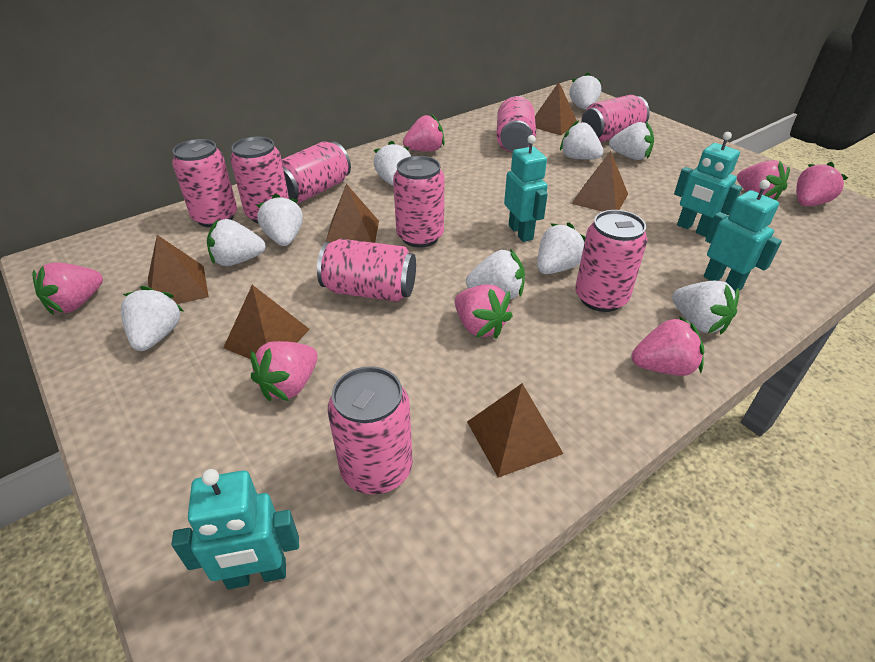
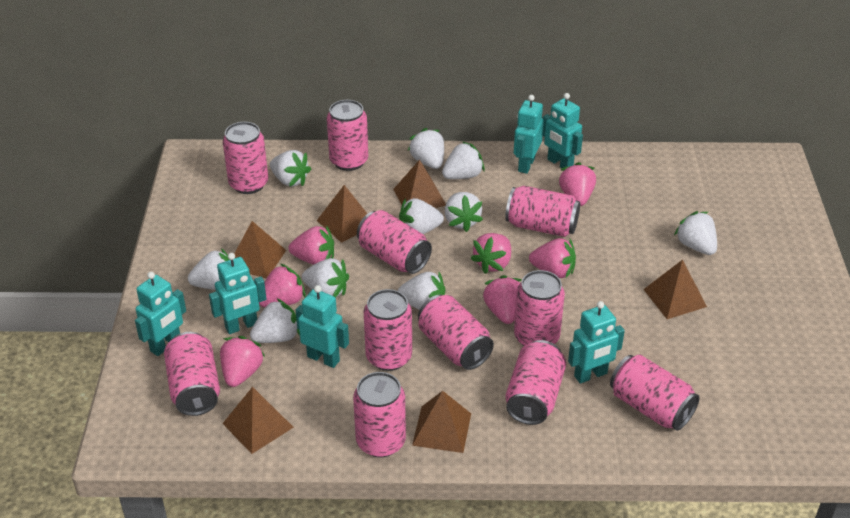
pink can: 9 -> 11
turquoise robot: 4 -> 6

